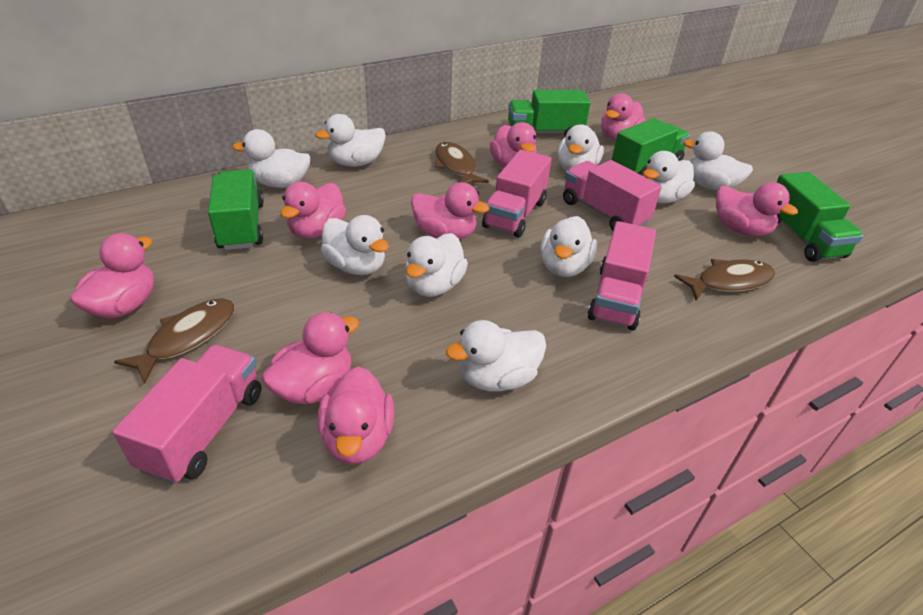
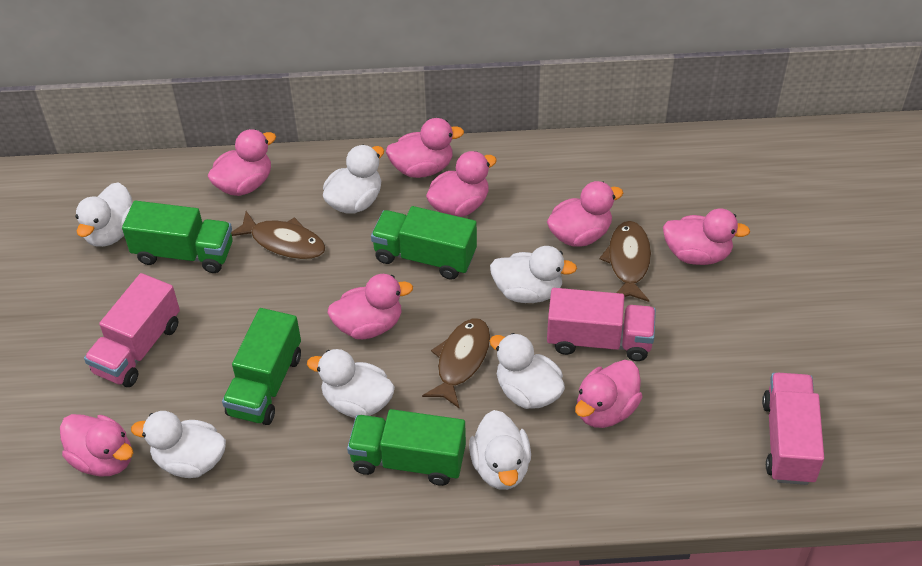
pink truck: 4 -> 3
white duck: 9 -> 7

